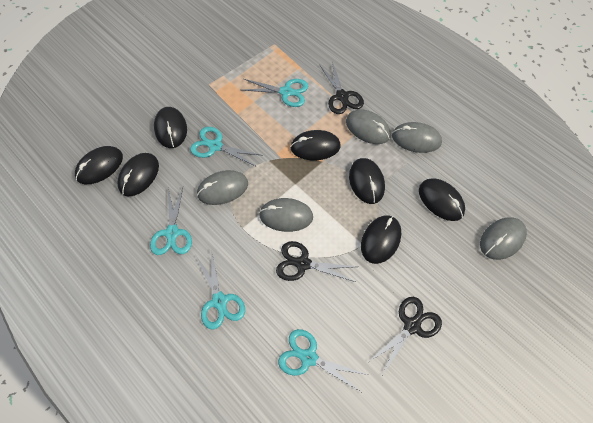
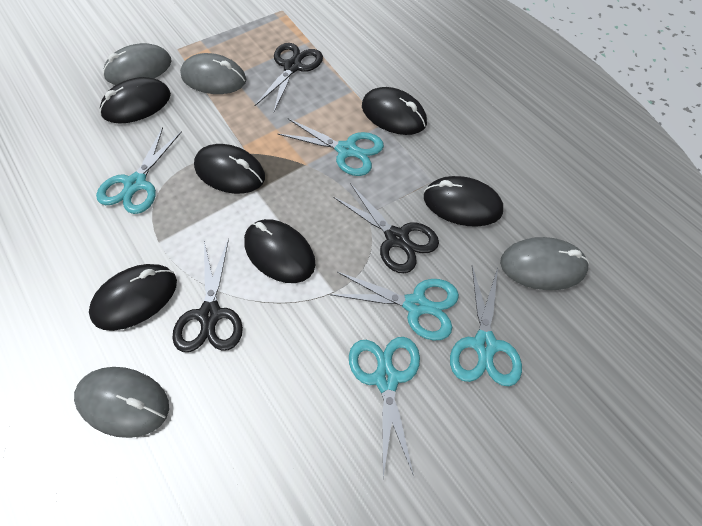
black mouse: 7 -> 6
grey mouse: 5 -> 4

